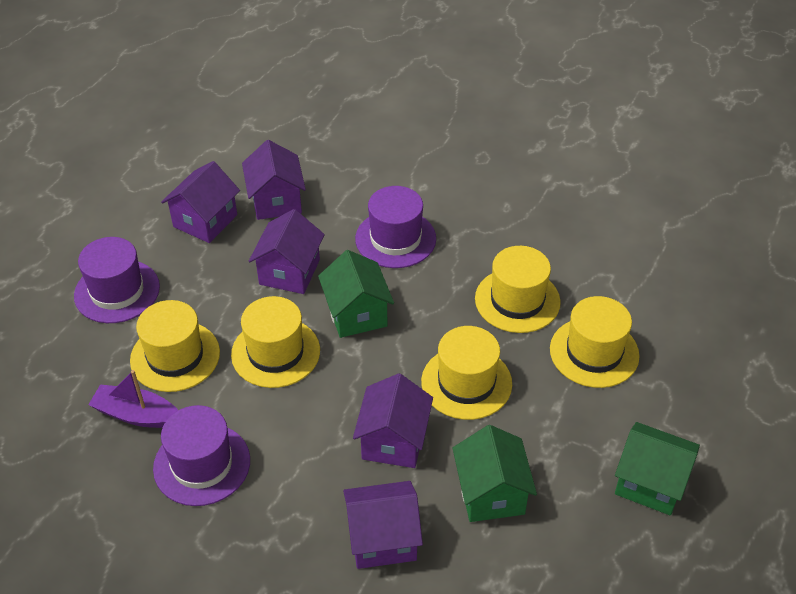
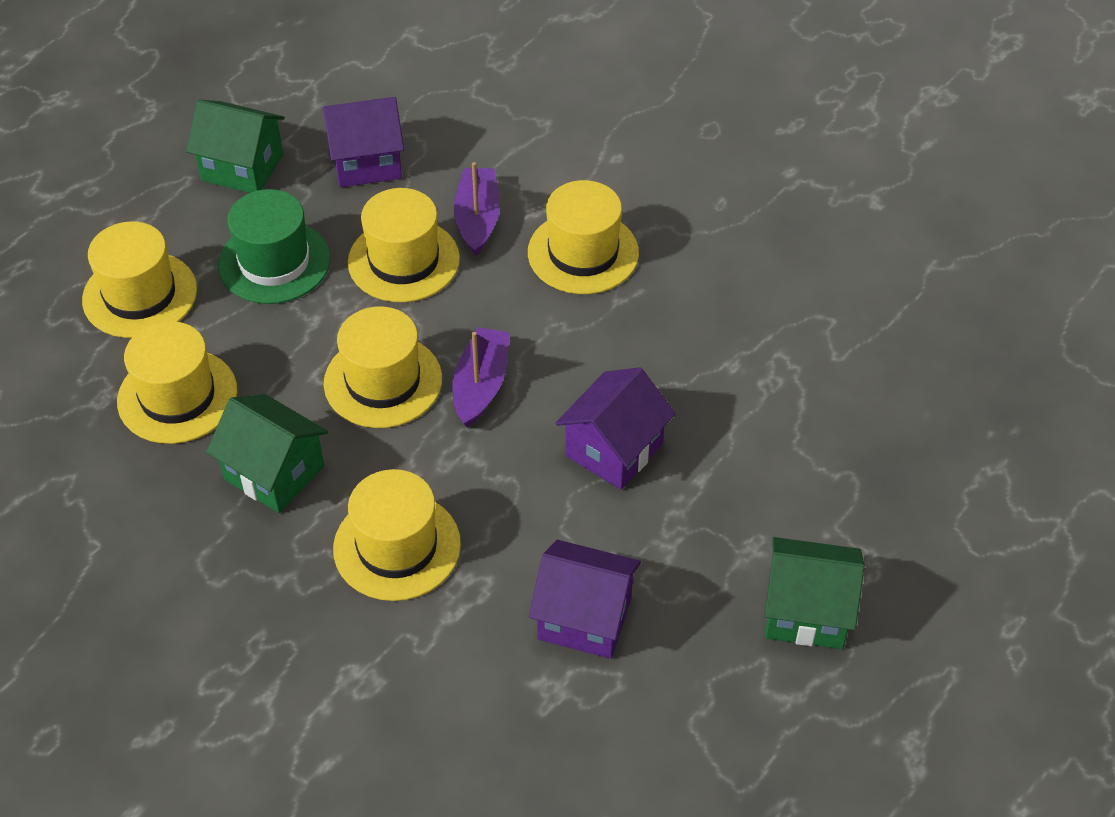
green hat: 0 -> 1
purple boat: 1 -> 2
purple hat: 3 -> 0
purple house: 5 -> 3
yellow hat: 5 -> 6

